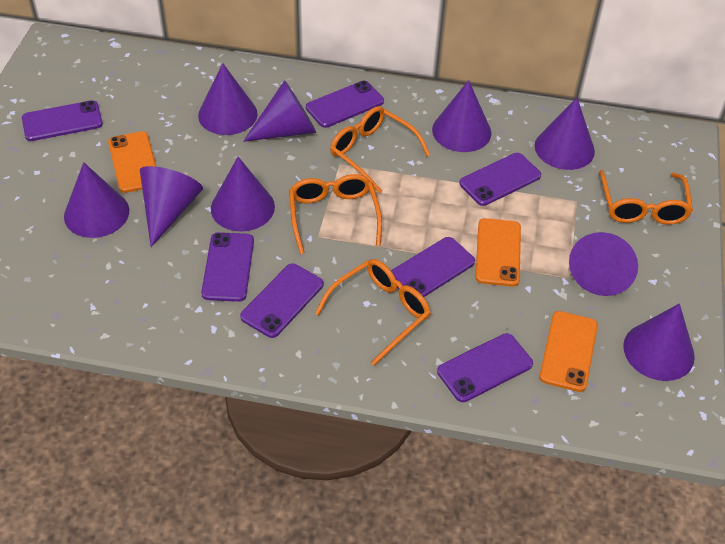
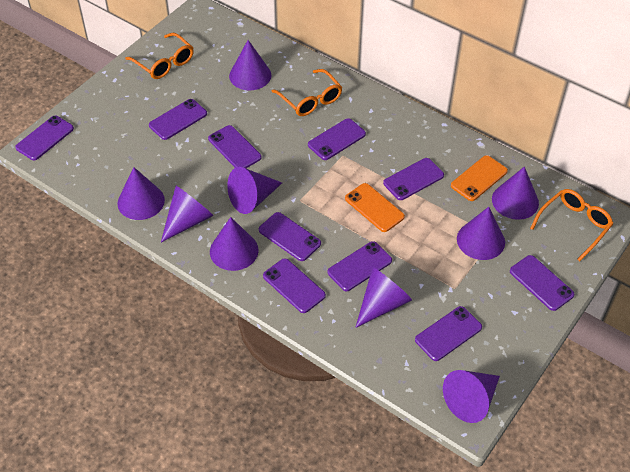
orange glasses: 4 -> 3
orange phone: 3 -> 2
purple phone: 7 -> 10

